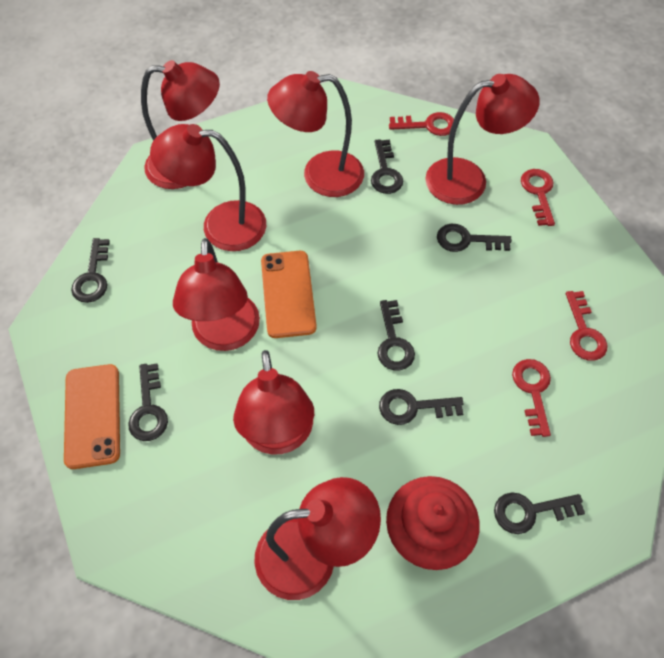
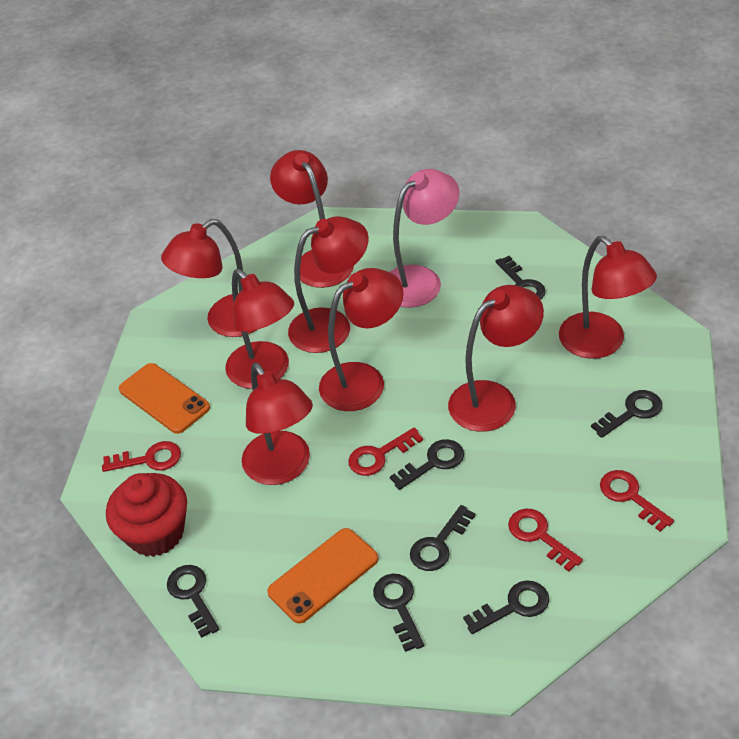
pink lamp: 0 -> 1
red lamp: 7 -> 8

